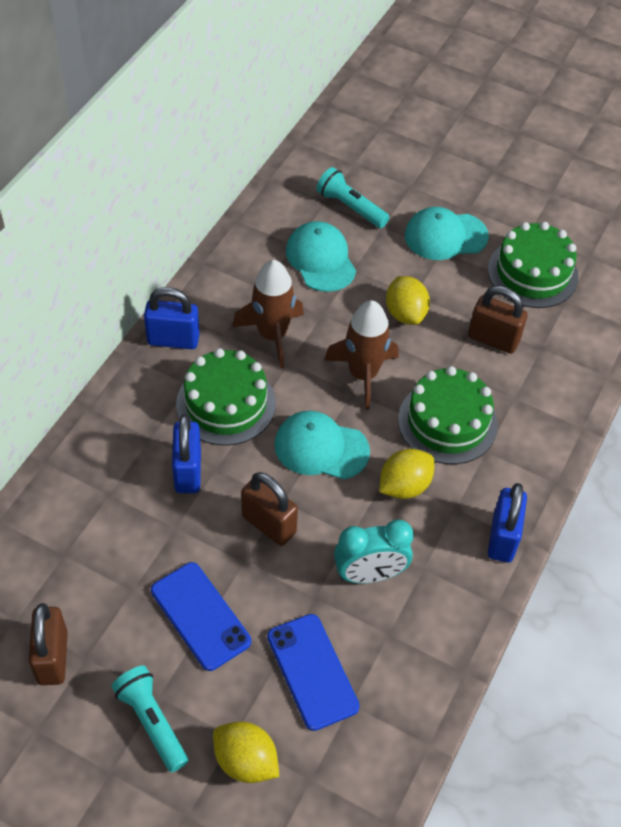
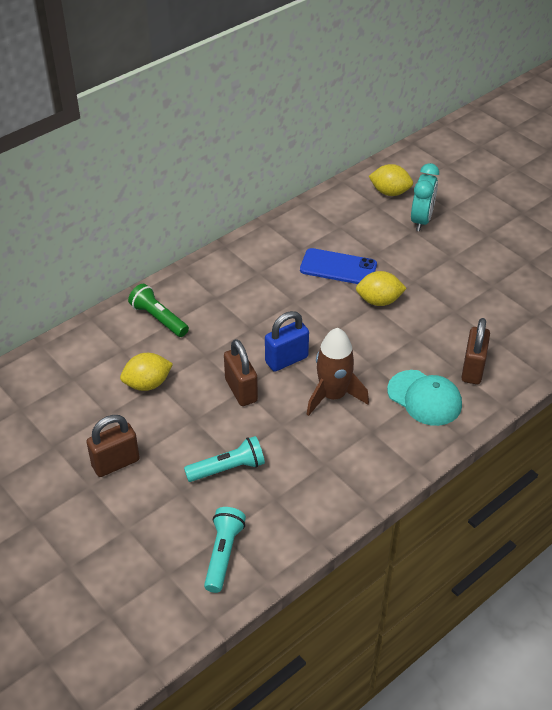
blue padlock: 3 -> 1
blue phone: 2 -> 1
brown rocket: 2 -> 1
green cake: 3 -> 0
green flashlight: 0 -> 1
turquoise cap: 3 -> 1

